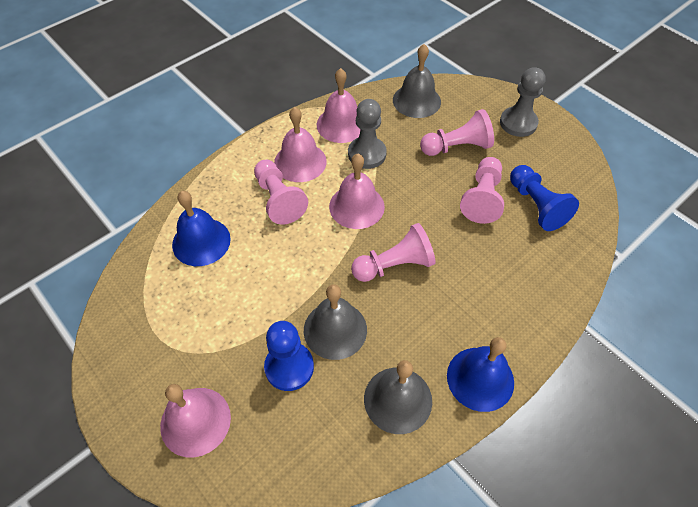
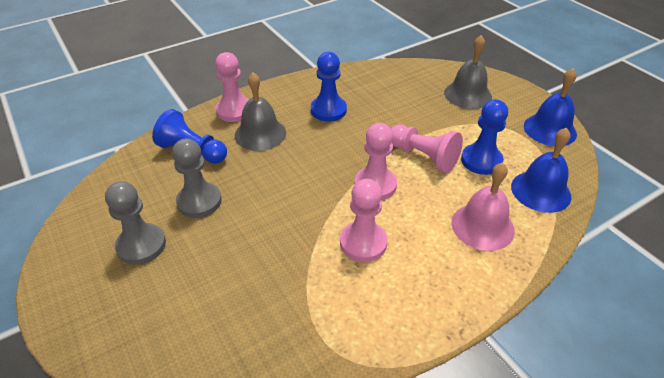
blue pawn: 2 -> 3
grey bell: 3 -> 2
pink bell: 4 -> 1

